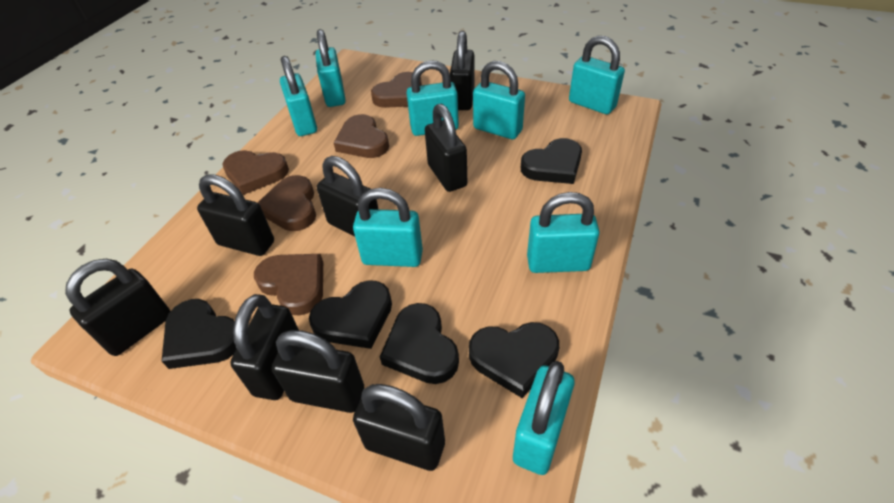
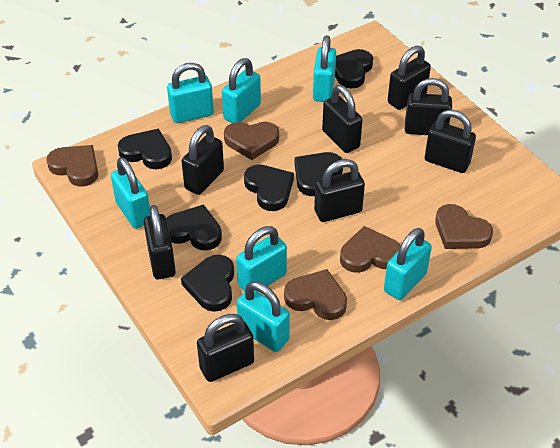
black heart: 5 -> 6
turquoise padlock: 8 -> 7

